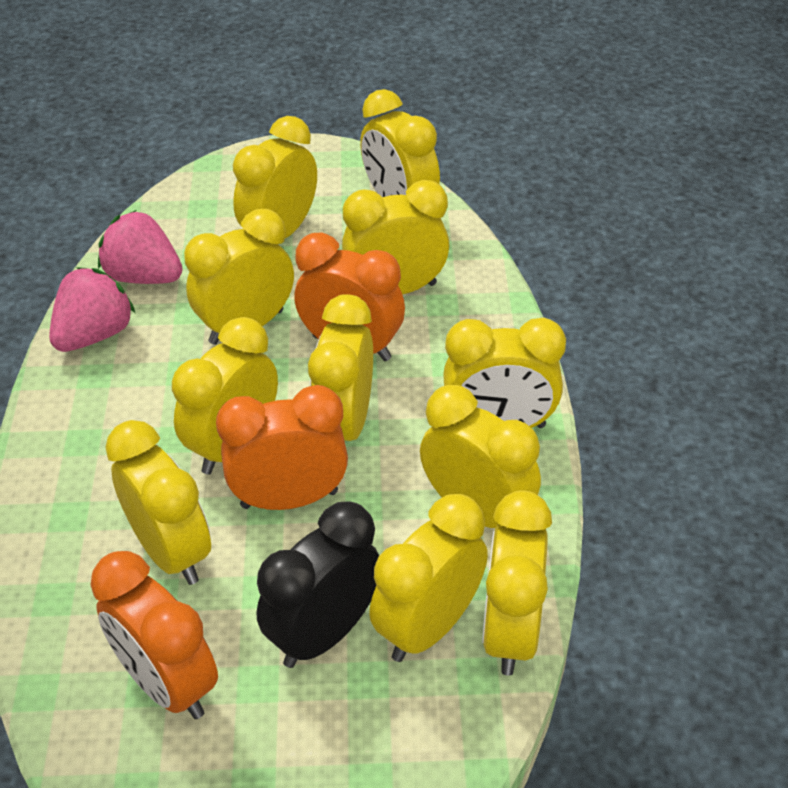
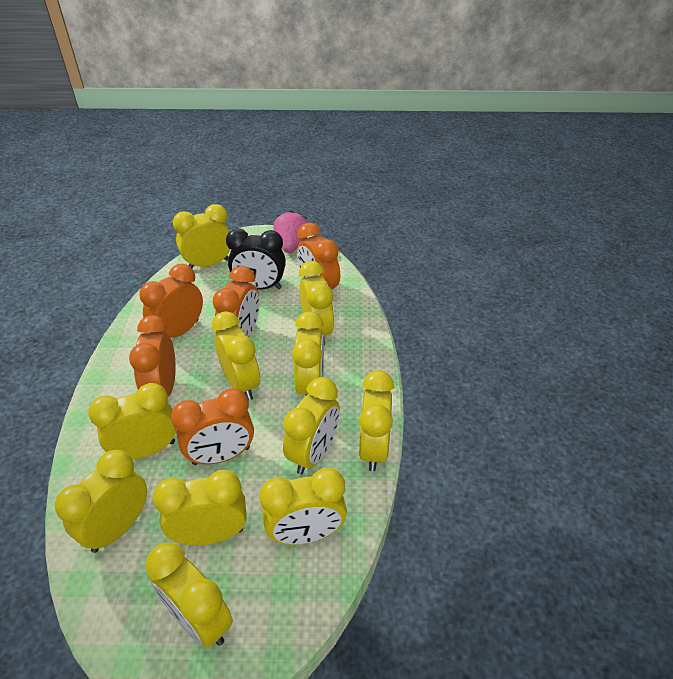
orange clock: 3 -> 5
pink strawberry: 2 -> 1

